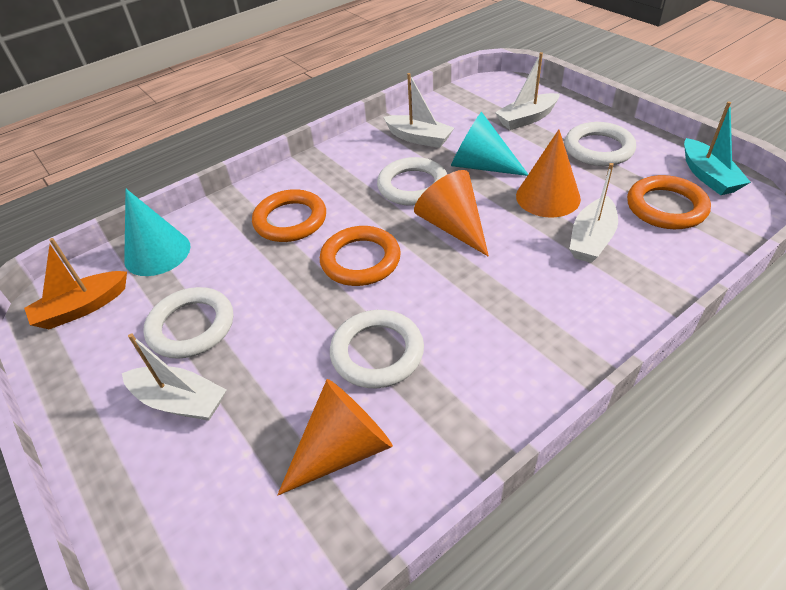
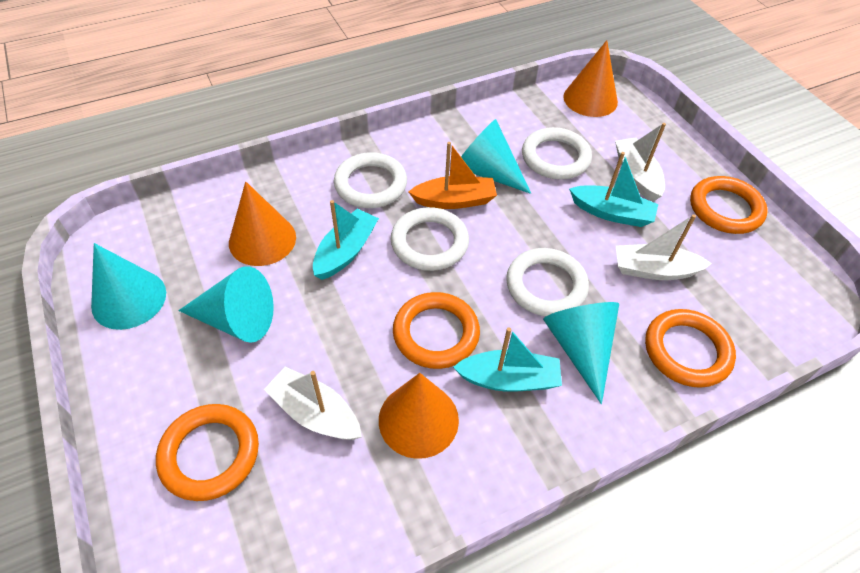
orange ring: 3 -> 4
turquoise boat: 1 -> 3
turquoise cone: 2 -> 4
white boat: 4 -> 3

